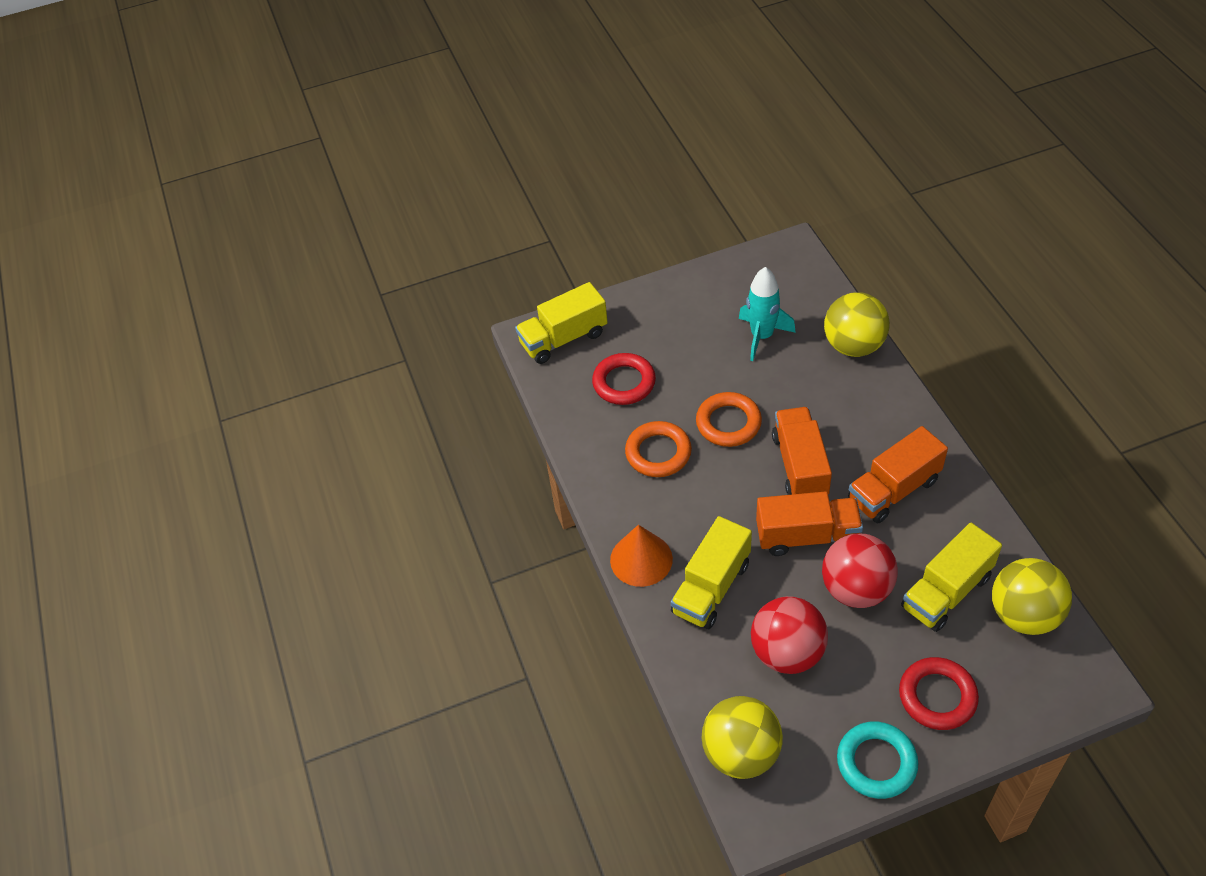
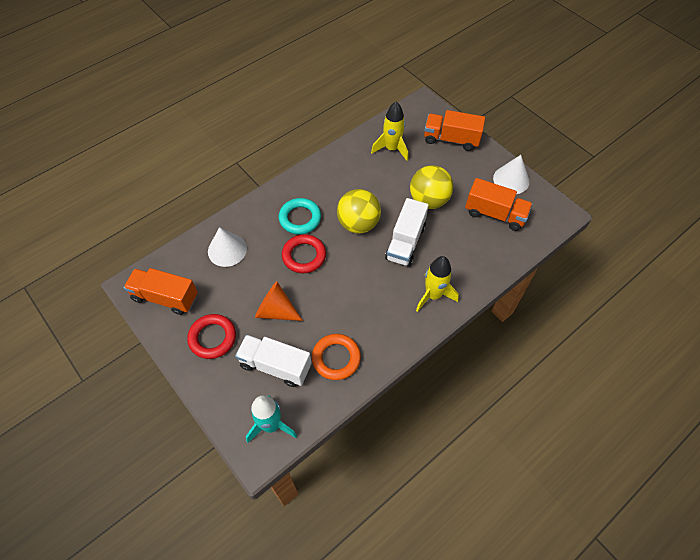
orange ring: 2 -> 1
red ball: 2 -> 0
white cone: 0 -> 2
white truck: 0 -> 2
yellow ball: 3 -> 2
yellow rocket: 0 -> 2
yellow truck: 3 -> 0

